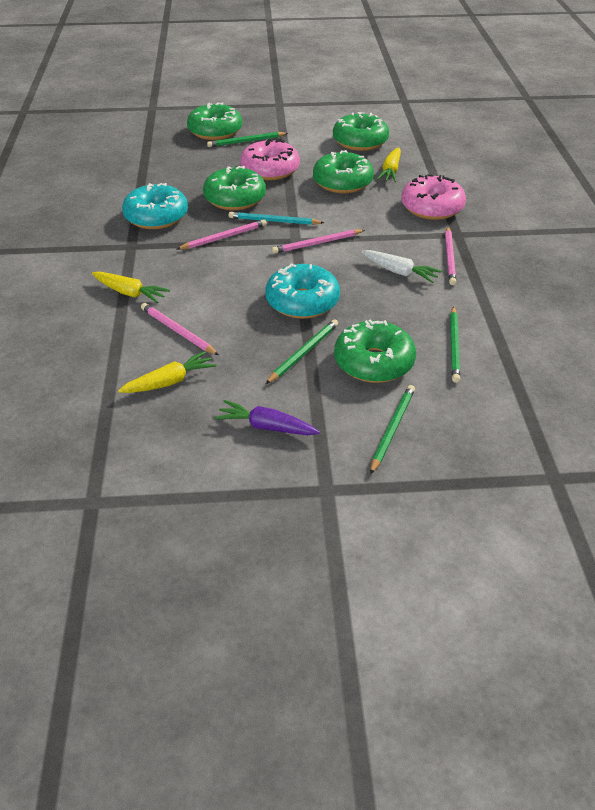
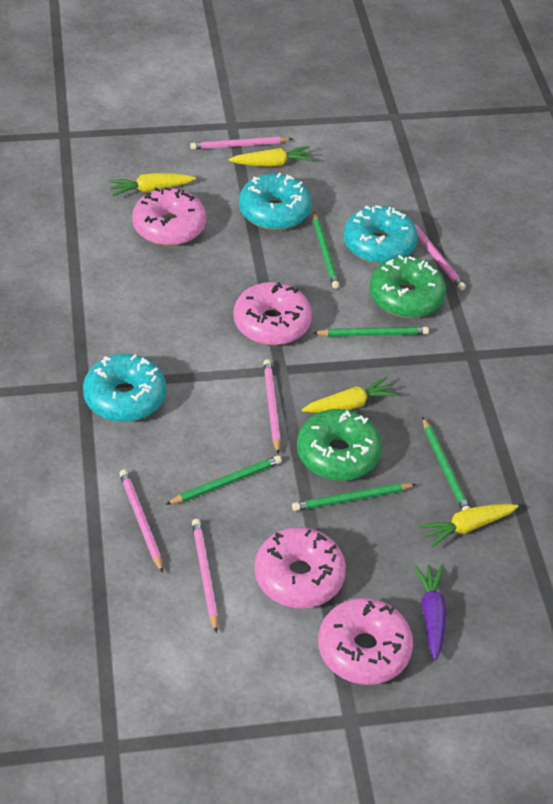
green donut: 5 -> 2
green pencil: 4 -> 5
pink donut: 2 -> 4
pink pencil: 4 -> 5
turquoise donut: 2 -> 3
turquoise pencil: 1 -> 0
white carrot: 1 -> 0
yellow carrot: 3 -> 4

